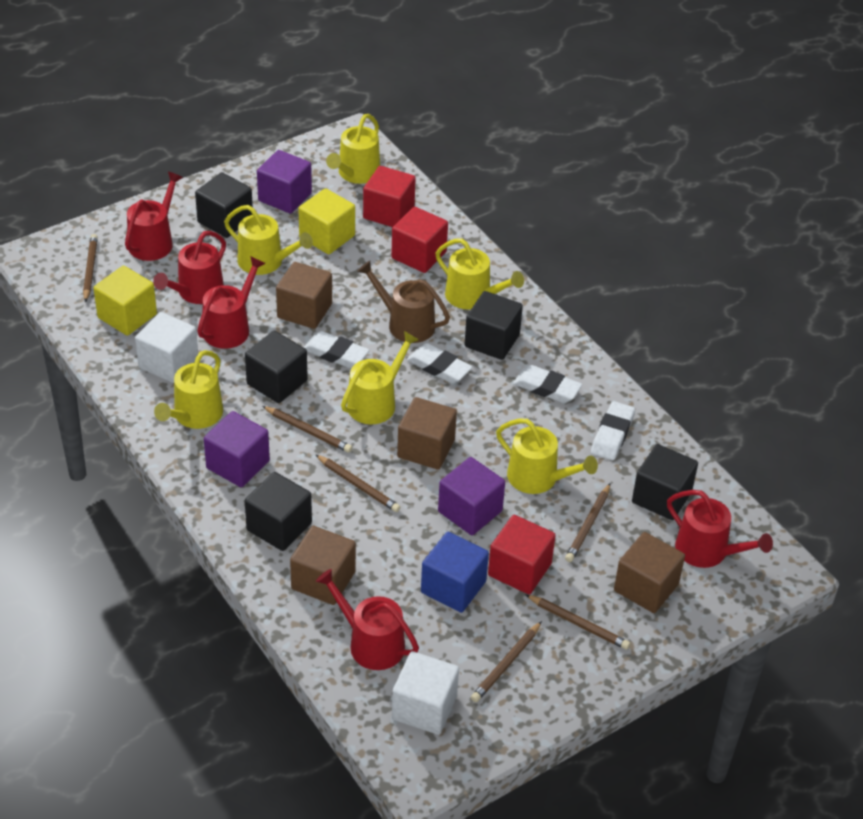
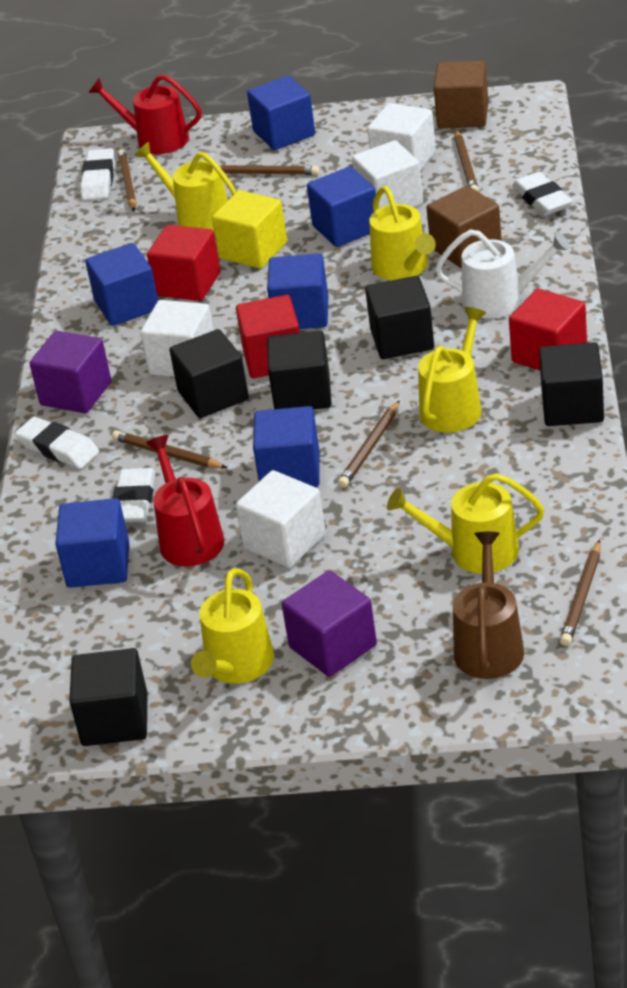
blue cube: 1 -> 6
brown cube: 4 -> 2
purple cube: 3 -> 2
red watering can: 5 -> 2
white cube: 2 -> 4
white watering can: 0 -> 1
yellow cube: 2 -> 1
yellow watering can: 6 -> 5

